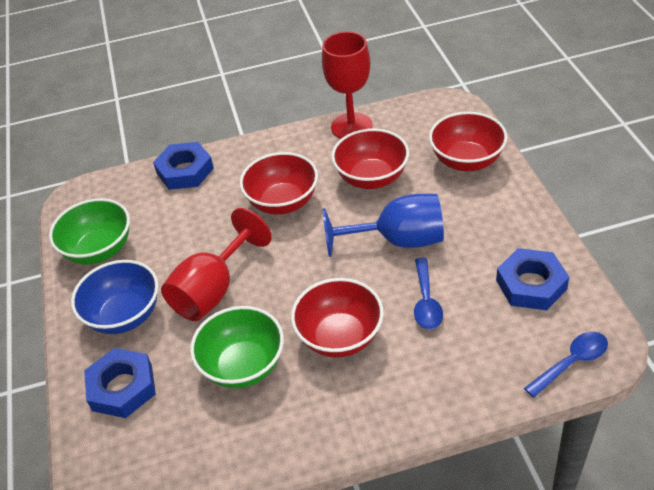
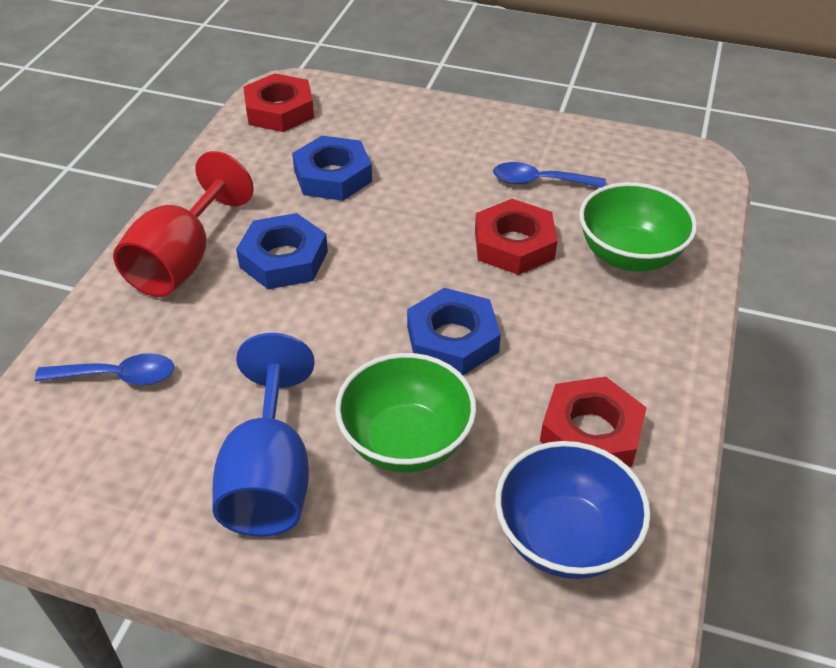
red bowl: 4 -> 0
red goblet: 2 -> 1
red nut: 0 -> 3

